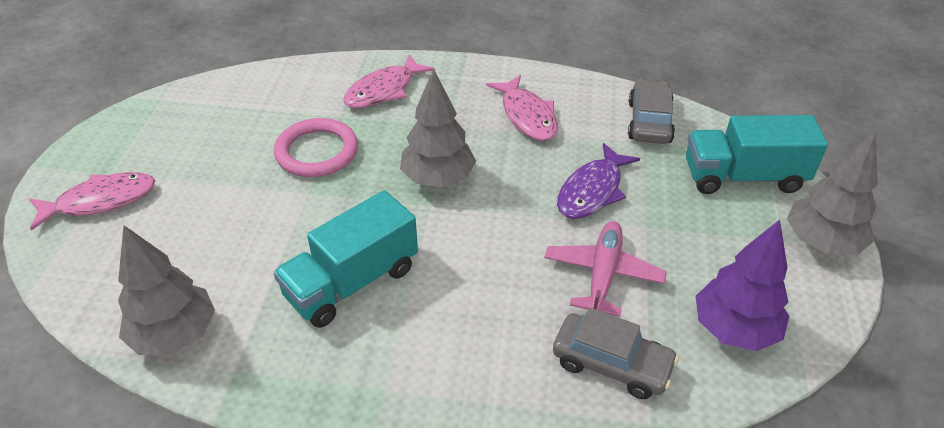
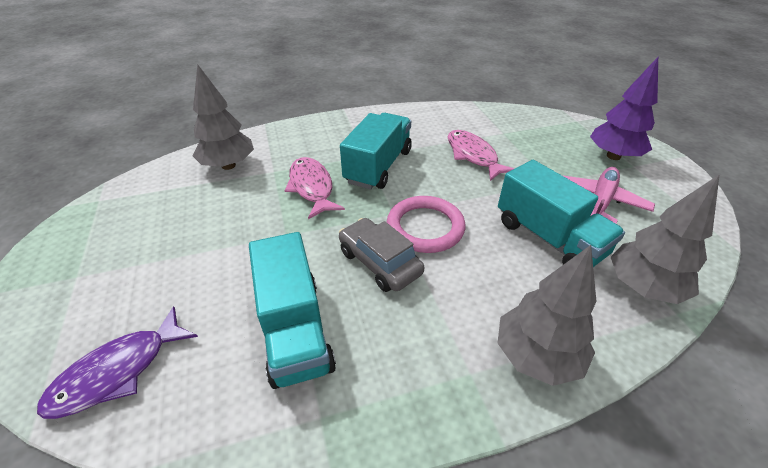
grey car: 2 -> 1
pink fish: 3 -> 2
turquoise truck: 2 -> 3

